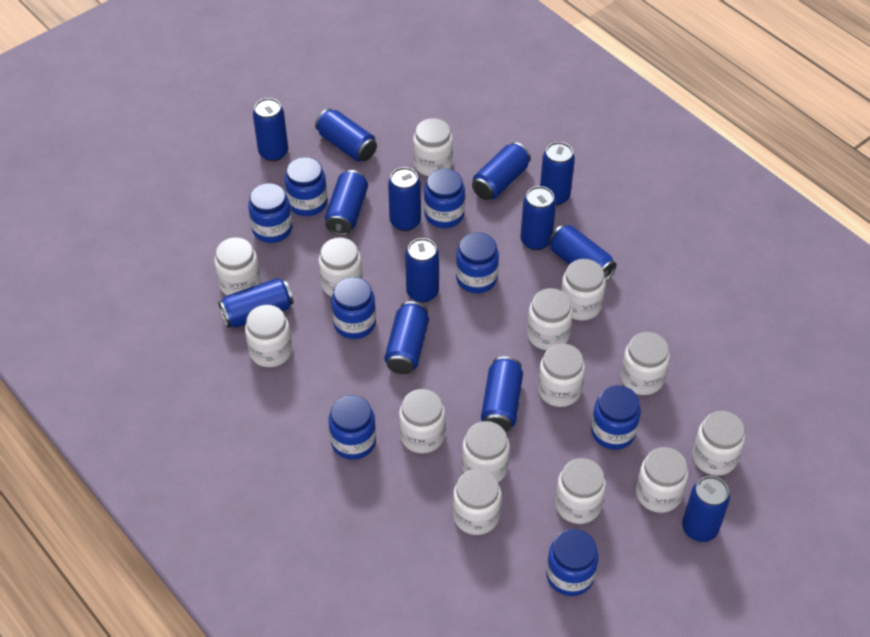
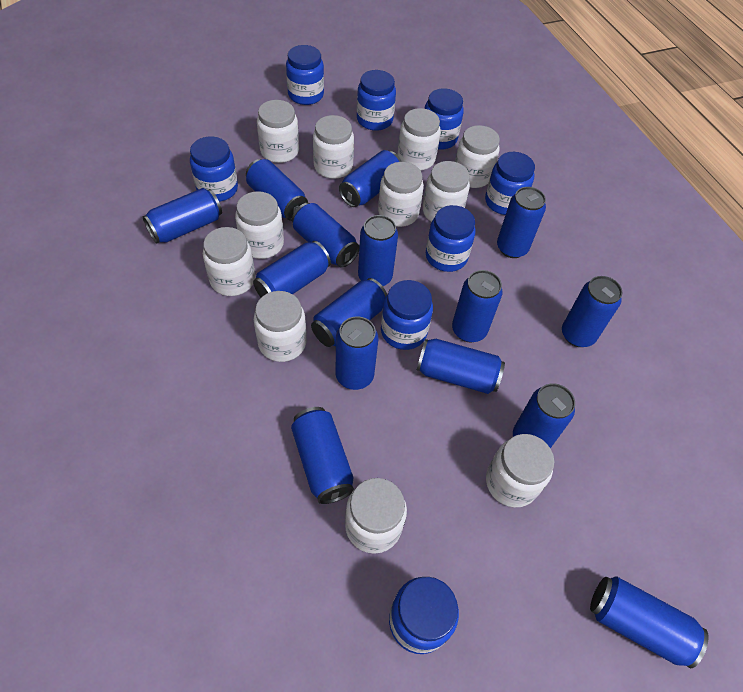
blue can: 13 -> 15
white jar: 14 -> 11

